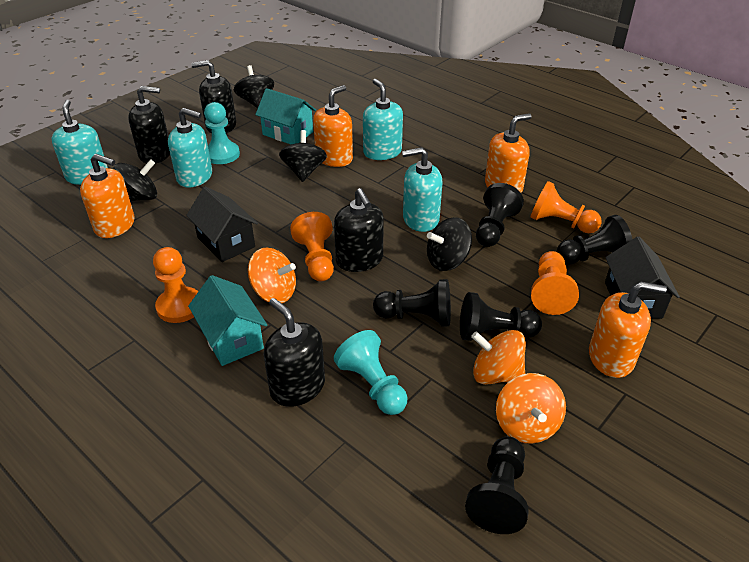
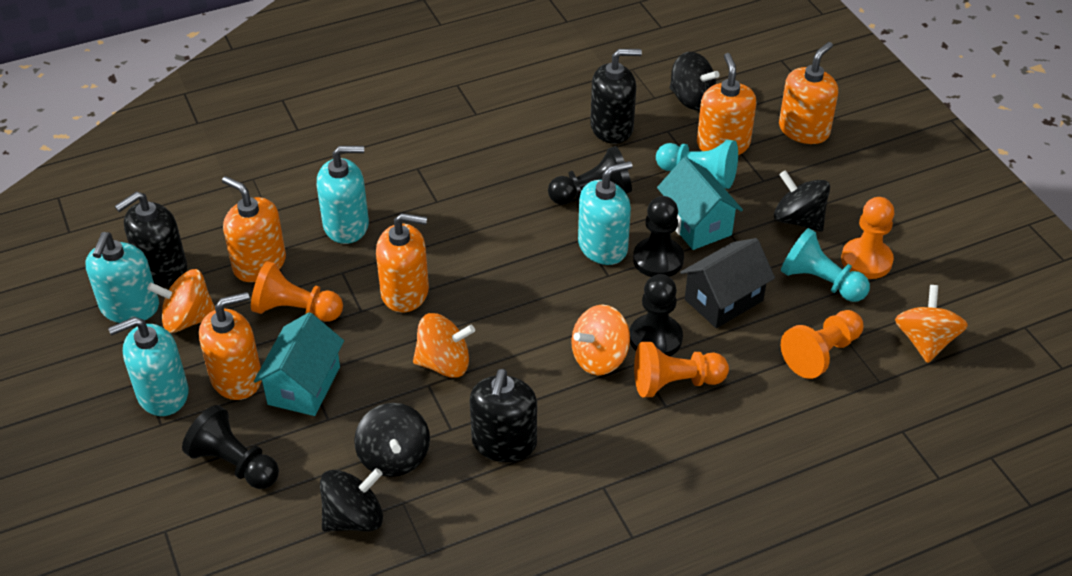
black house: 2 -> 1
black pawn: 5 -> 4
black soap dispenser: 4 -> 3
orange soap dispenser: 4 -> 5
orange spinning top: 3 -> 4

